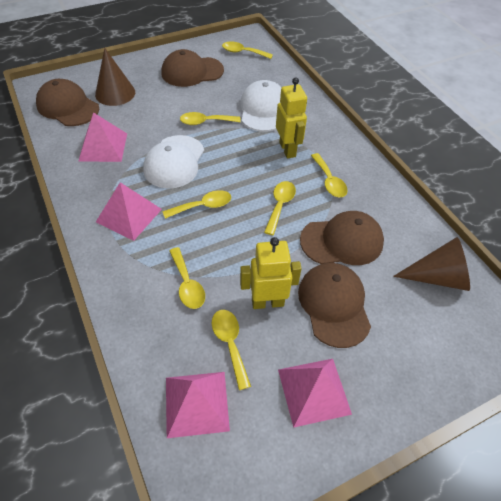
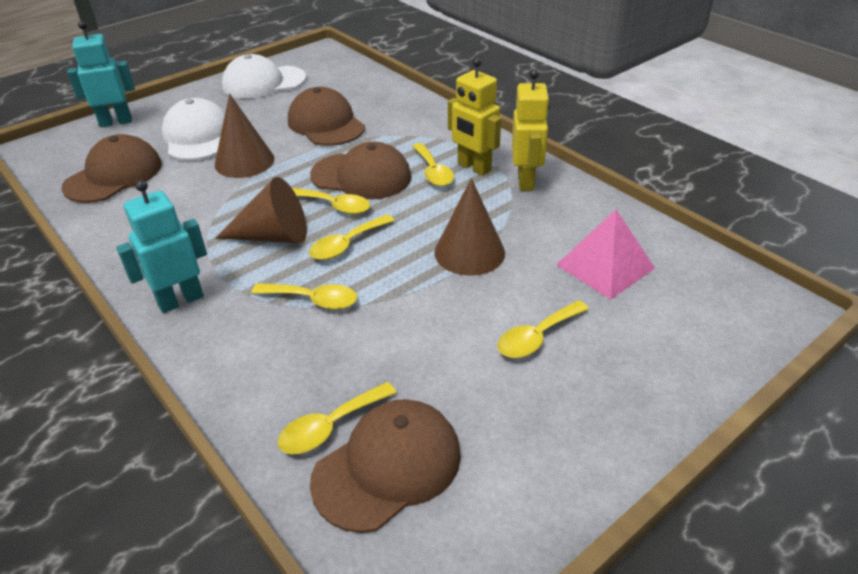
brown cone: 2 -> 3
pink pyramid: 4 -> 1
turquoise robot: 0 -> 2
yellow spoon: 7 -> 6

